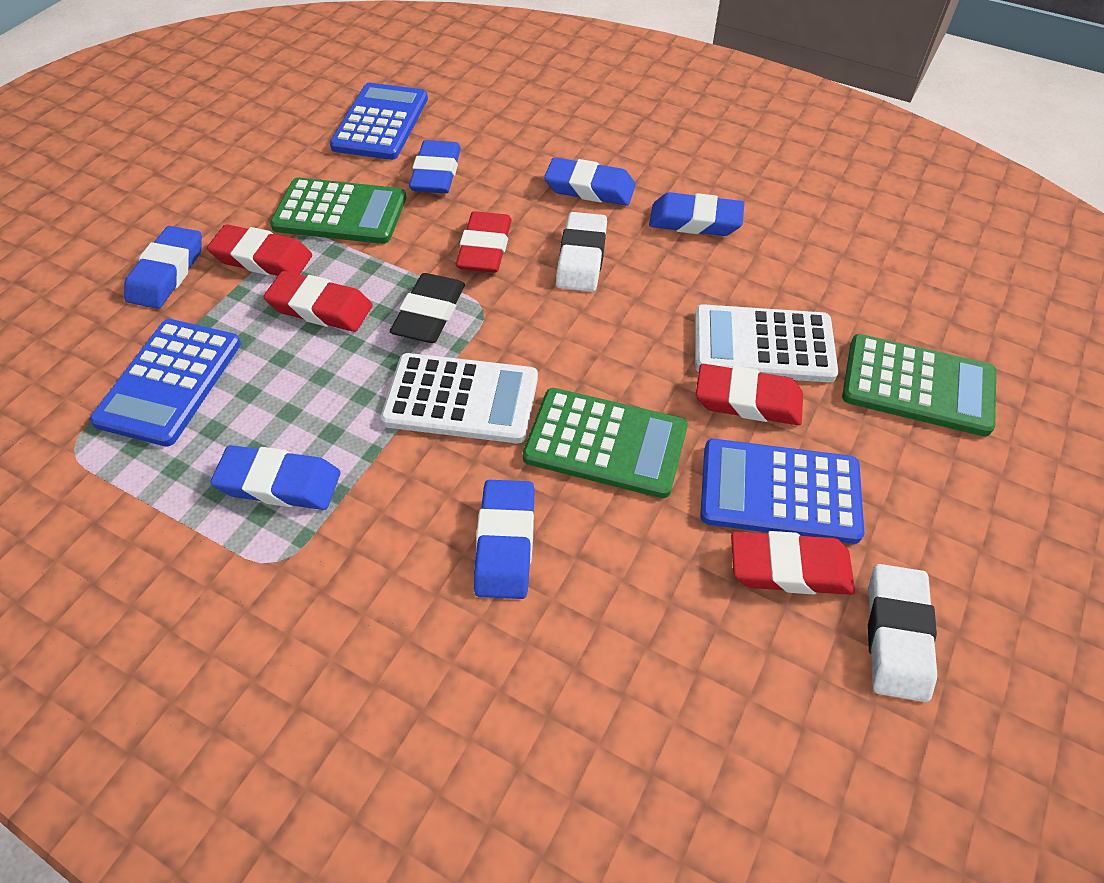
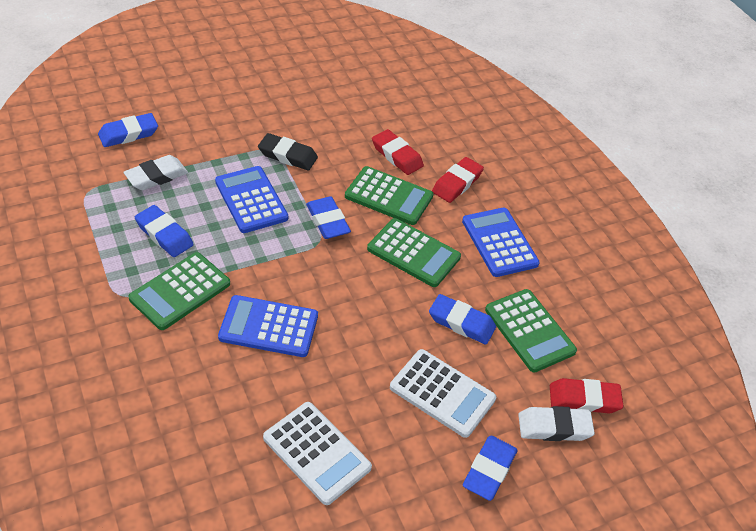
blue eraser: 6 -> 5
green calculator: 3 -> 4
red eraser: 5 -> 3

